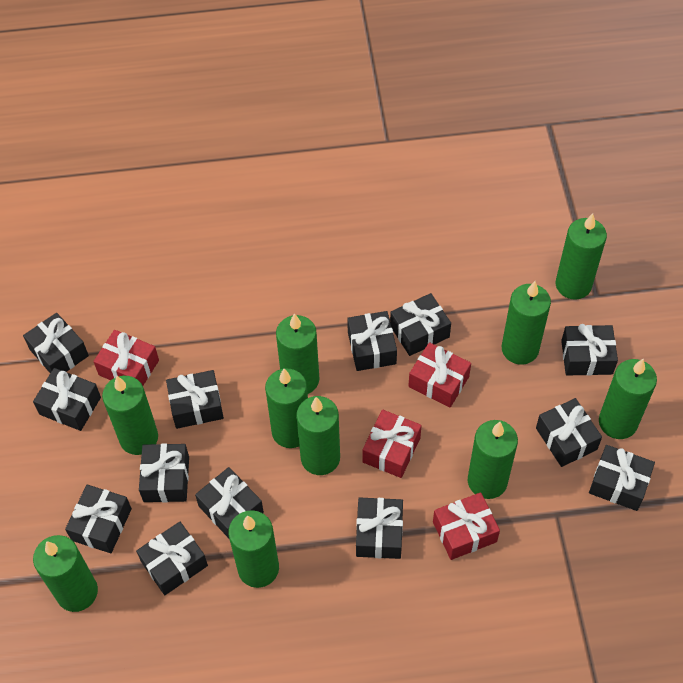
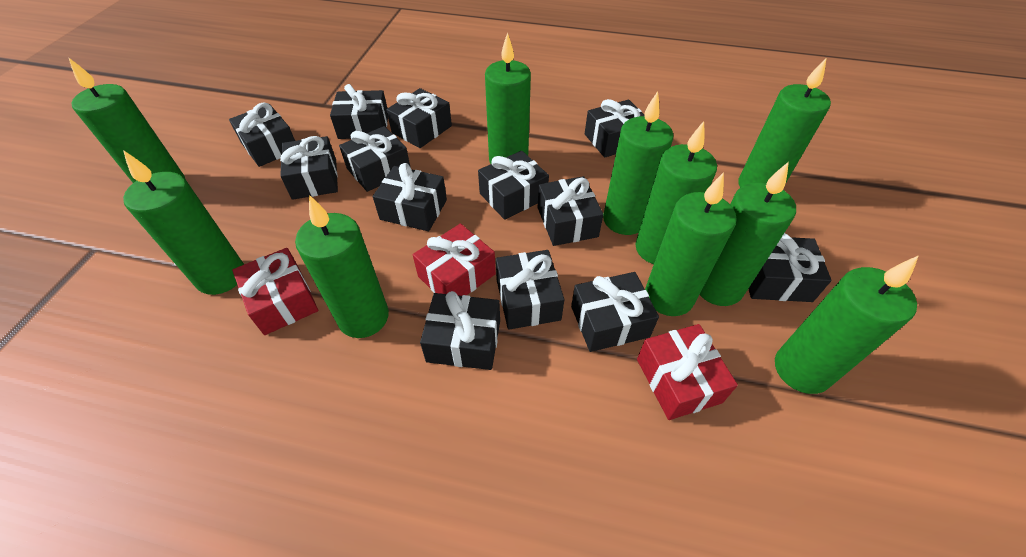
red gift: 4 -> 3

